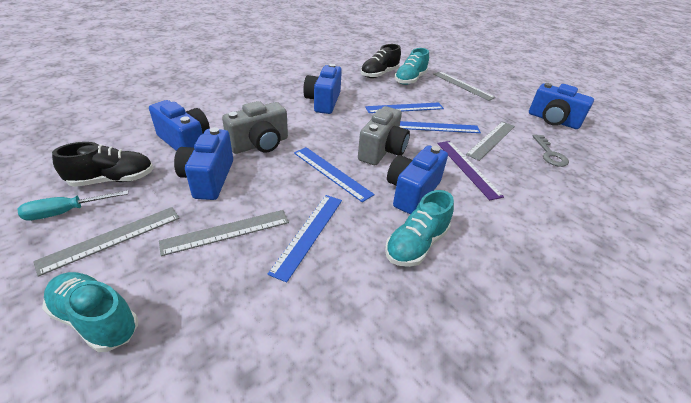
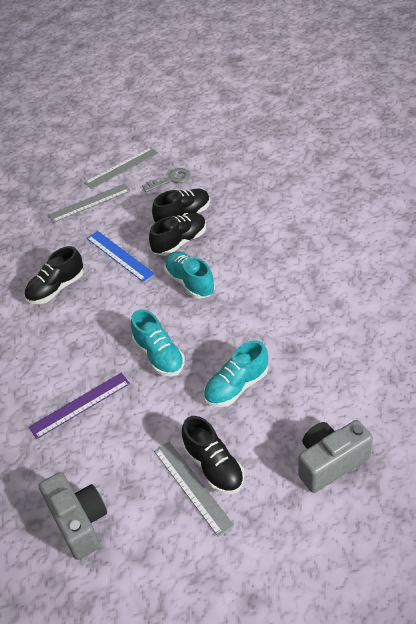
black shoe: 2 -> 4
blue camera: 5 -> 0
blue ruler: 4 -> 1
grey ruler: 4 -> 3
turquoise screwdriver: 1 -> 0

